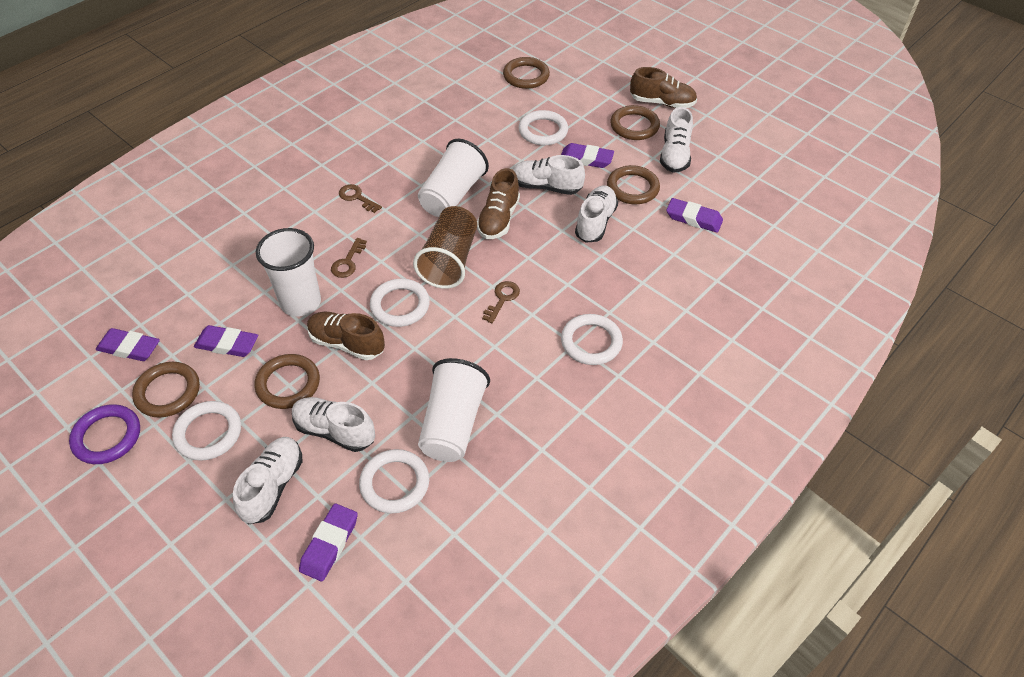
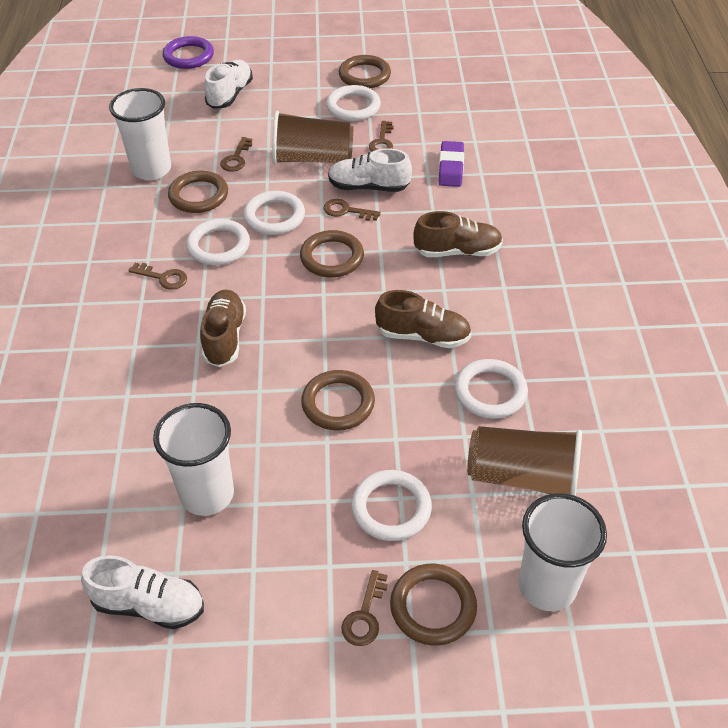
brown cup: 1 -> 2
brown key: 3 -> 5
purple eraser: 5 -> 1
white shoe: 5 -> 3

